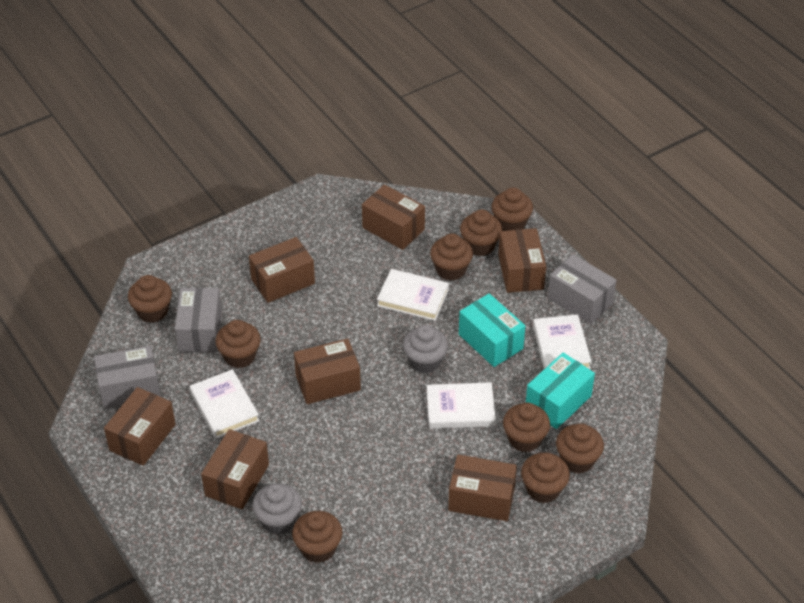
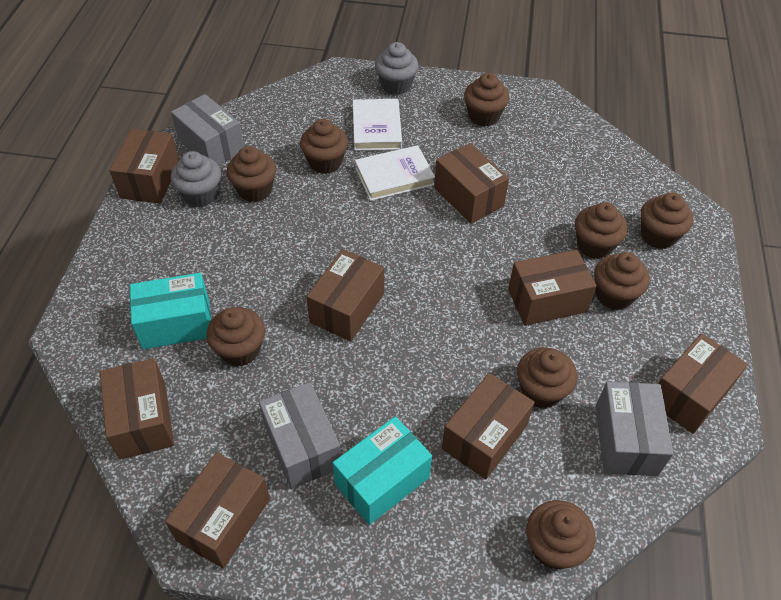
brown box: 7 -> 8
white book: 4 -> 2

